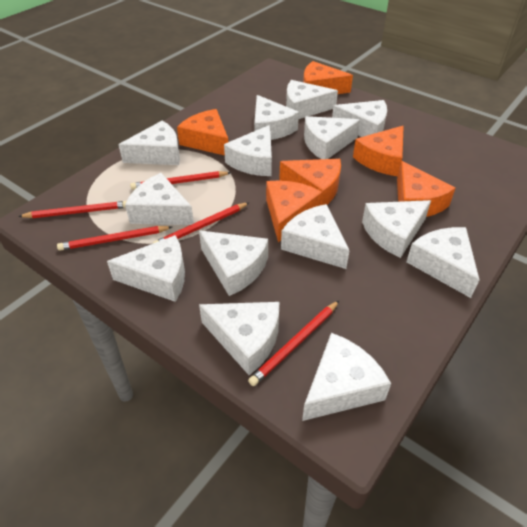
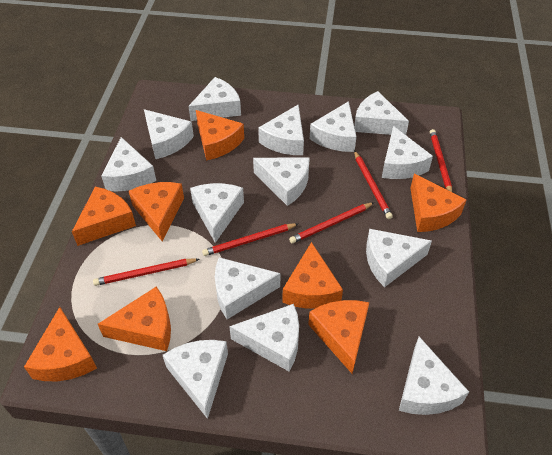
orange cheese: 6 -> 8

